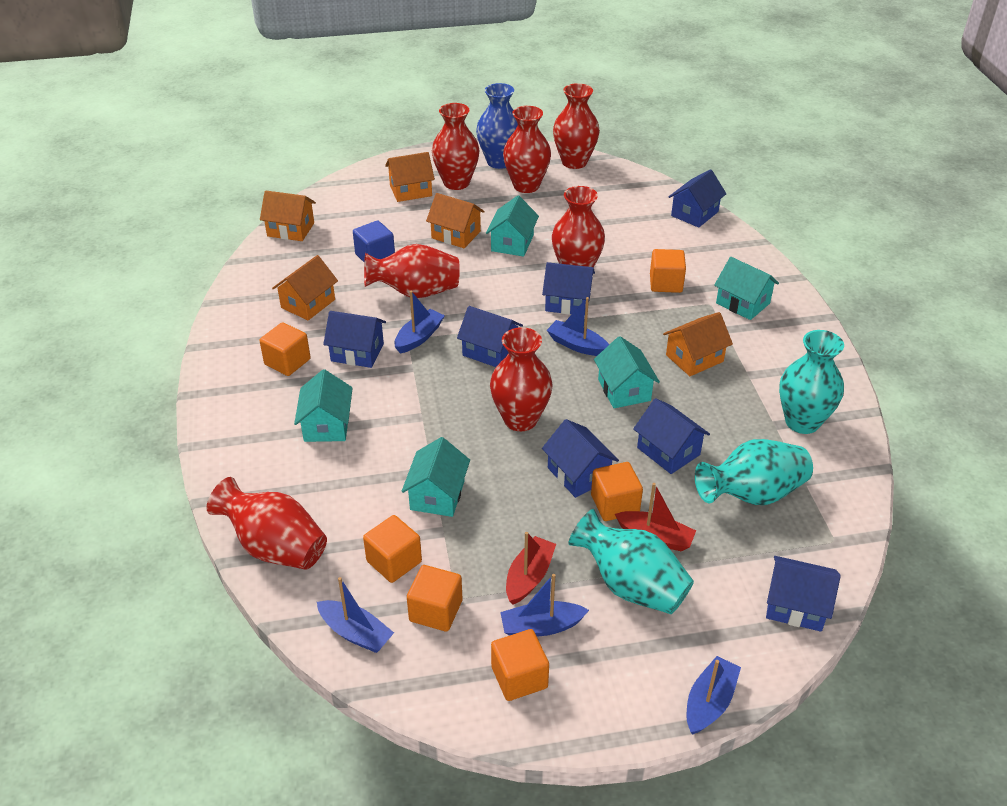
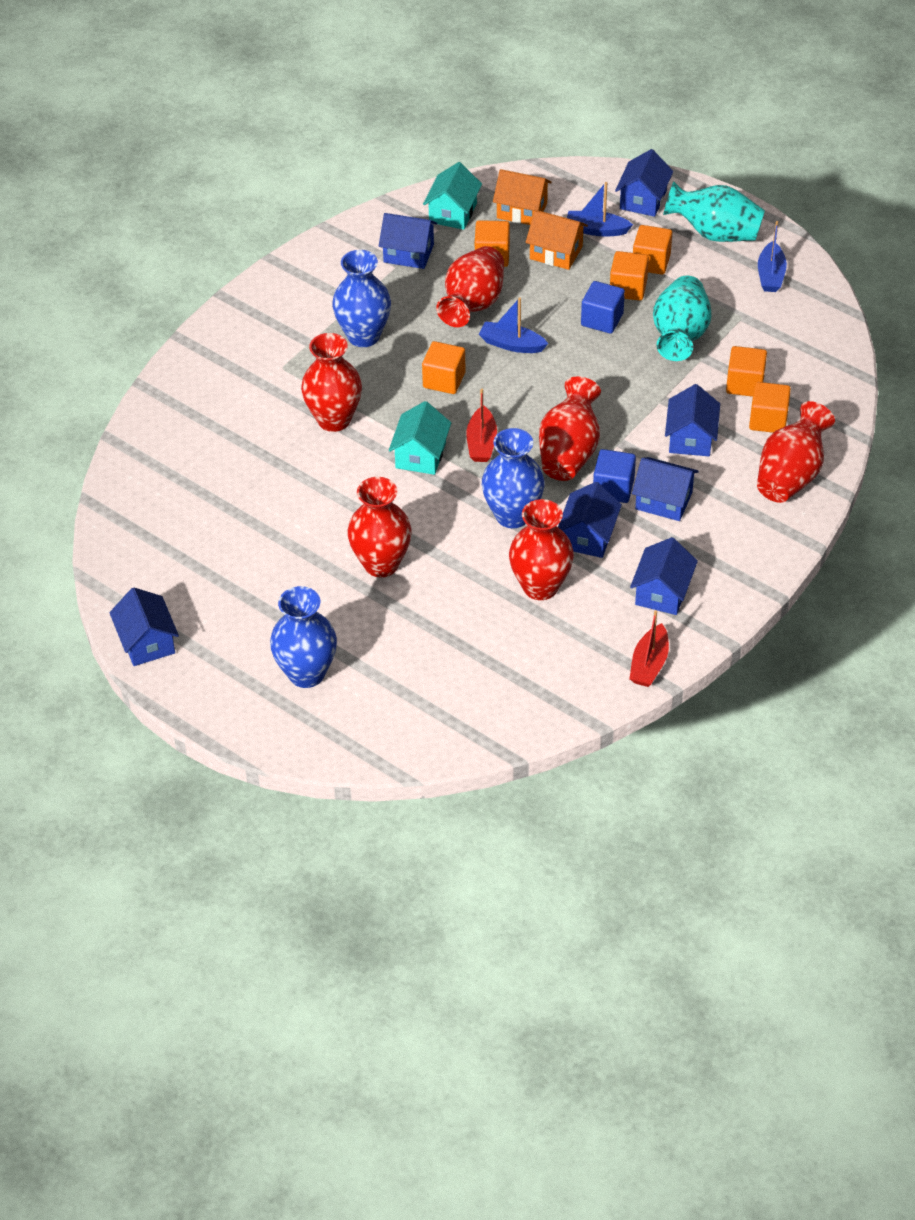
blue boat: 5 -> 3
blue cube: 1 -> 2
blue vase: 1 -> 3
orange house: 5 -> 2
red vase: 7 -> 6
turquoise house: 5 -> 2
turquoise vase: 3 -> 2

